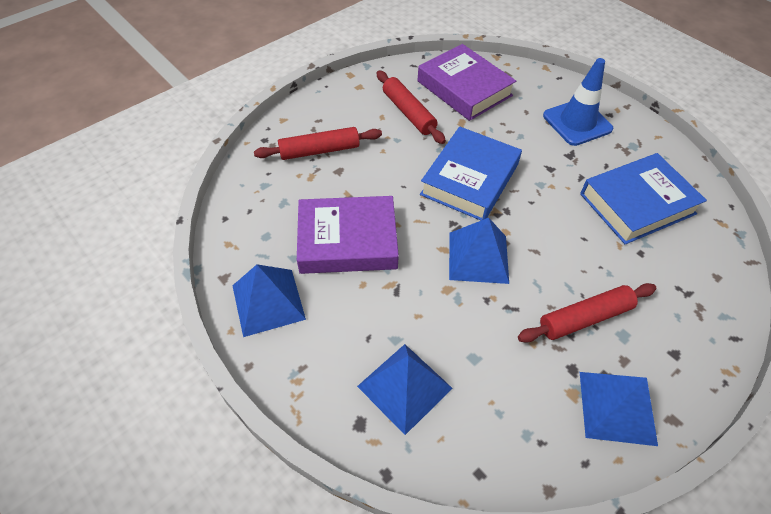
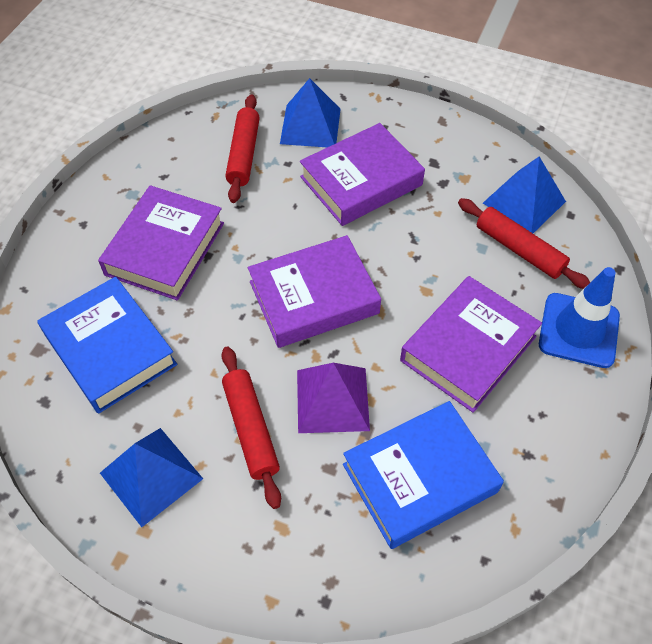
blue pyramid: 4 -> 3
purple book: 2 -> 4
purple pyramid: 0 -> 1

